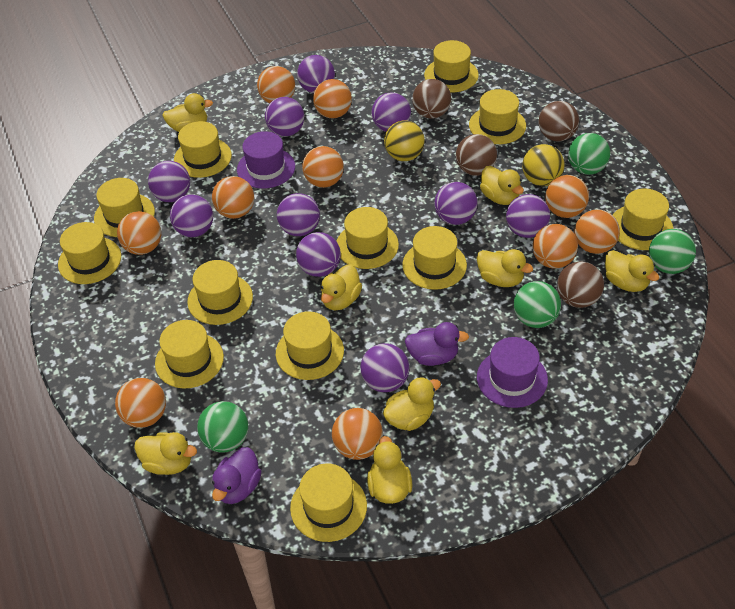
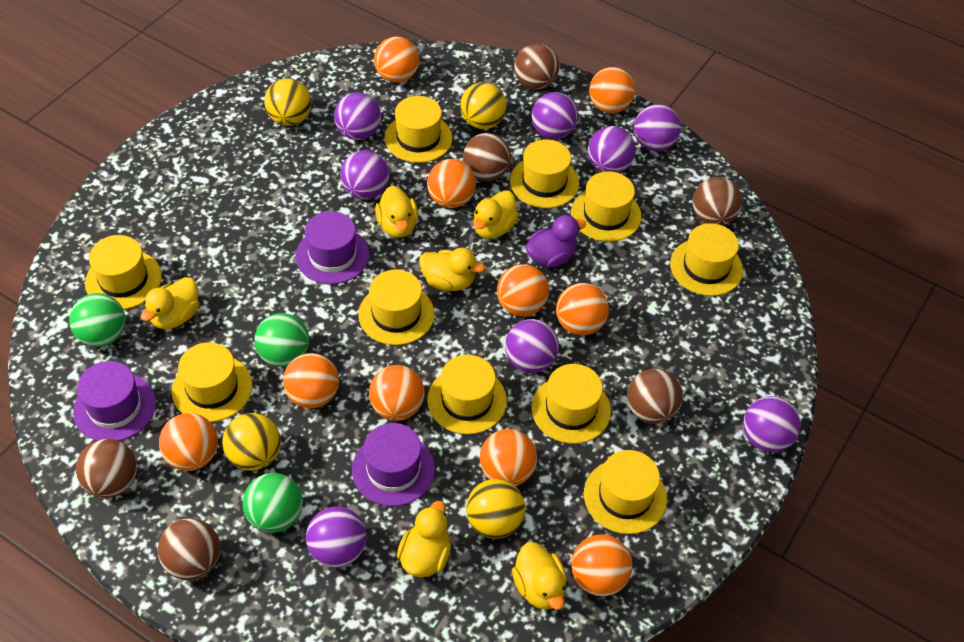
brown ball: 4 -> 6
green ball: 4 -> 3
purple ball: 10 -> 8
purple duck: 2 -> 1
purple hat: 2 -> 3
yellow ball: 2 -> 4
yellow duck: 8 -> 6
yellow hat: 12 -> 10

